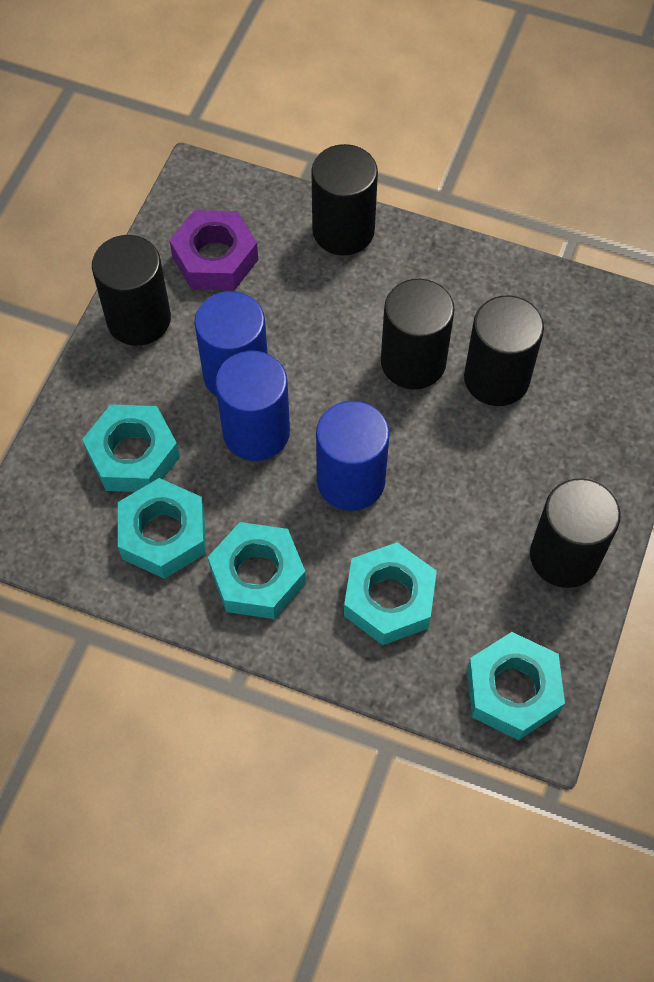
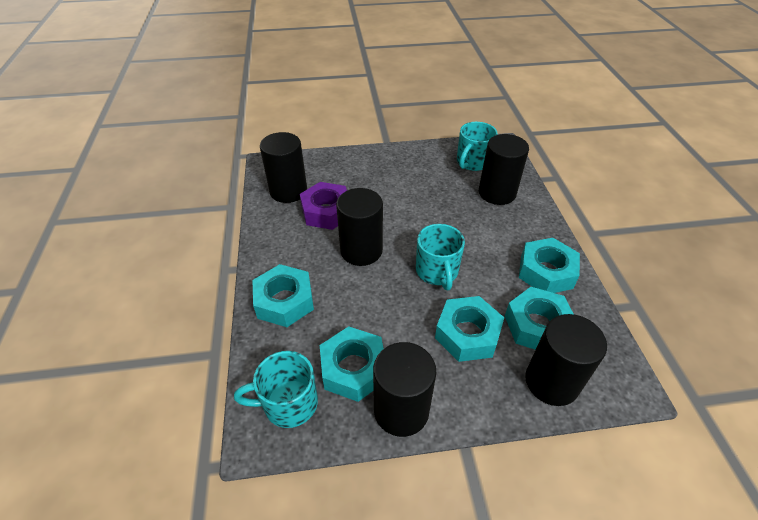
blue cylinder: 3 -> 0
turquoise mug: 0 -> 3

